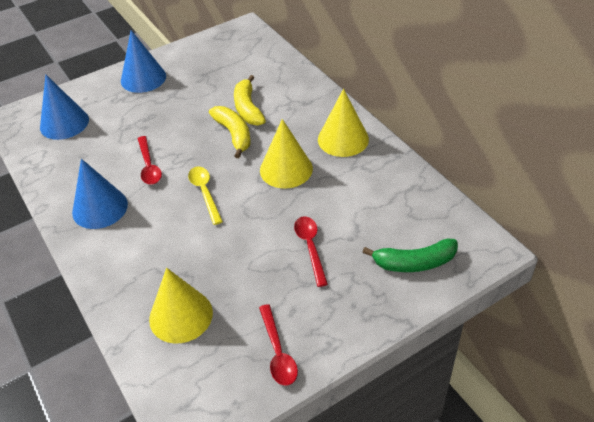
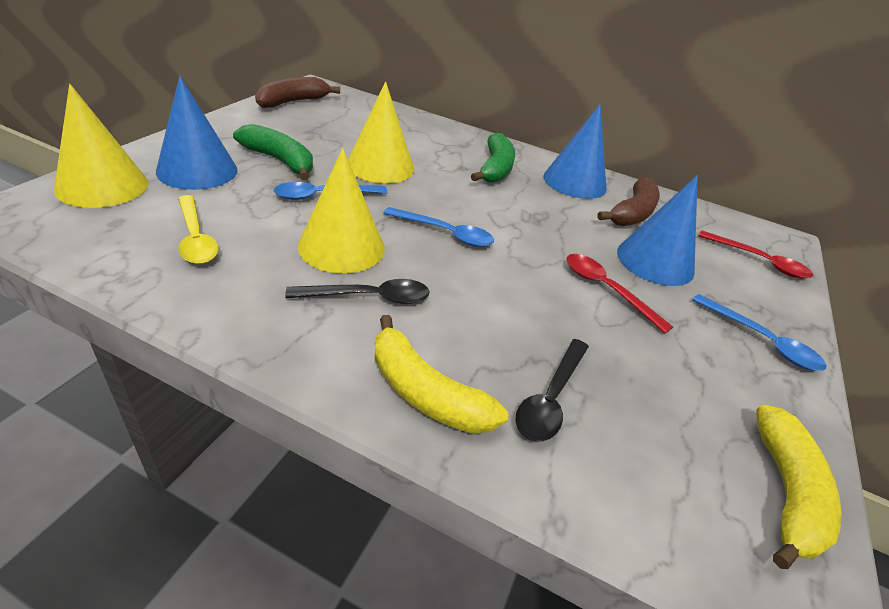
black spoon: 0 -> 2
blue spoon: 0 -> 3
brown banana: 0 -> 2
green banana: 1 -> 2
red spoon: 3 -> 2

